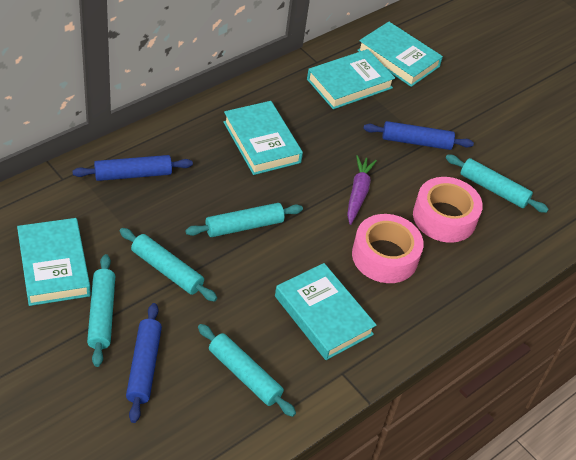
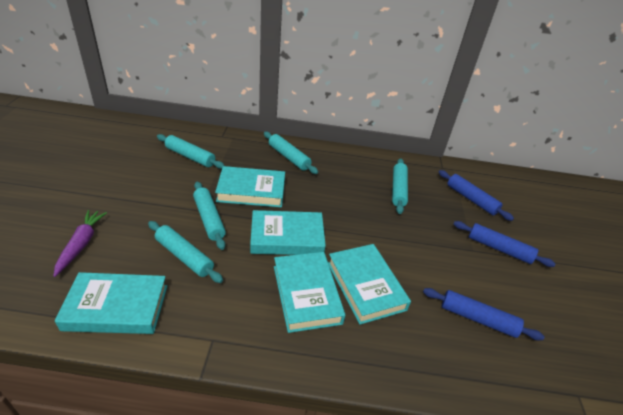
pink tape: 2 -> 0

